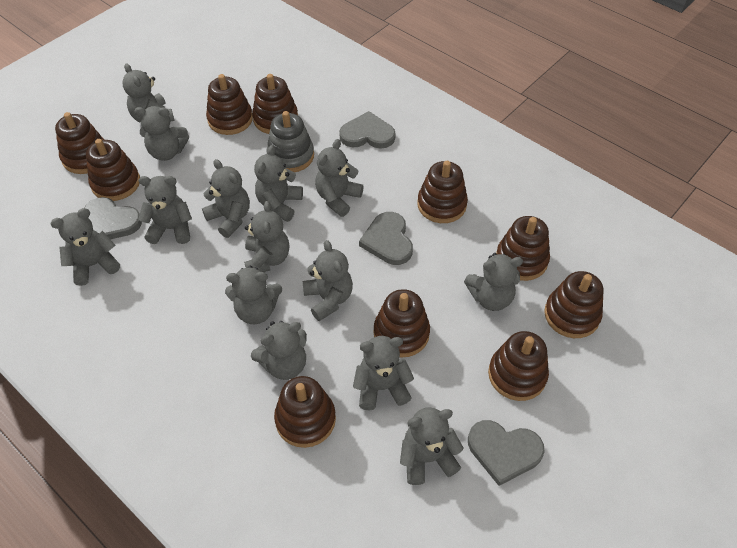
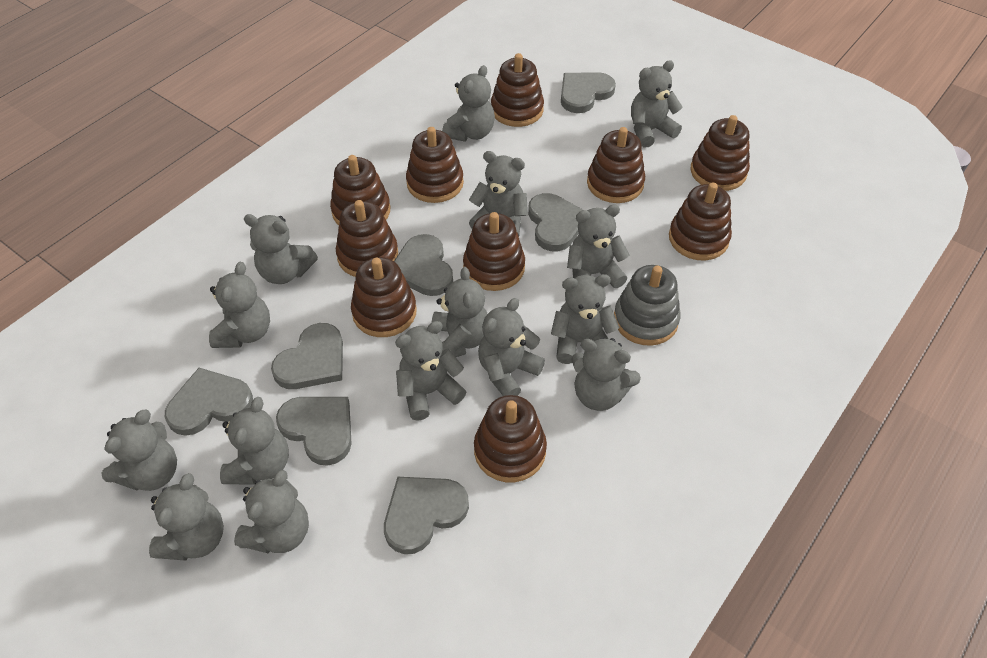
grey heart: 4 -> 7
grey teddy bear: 14 -> 15

